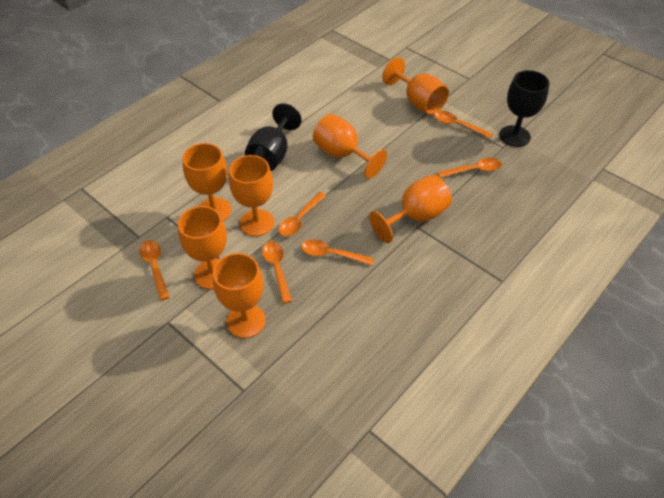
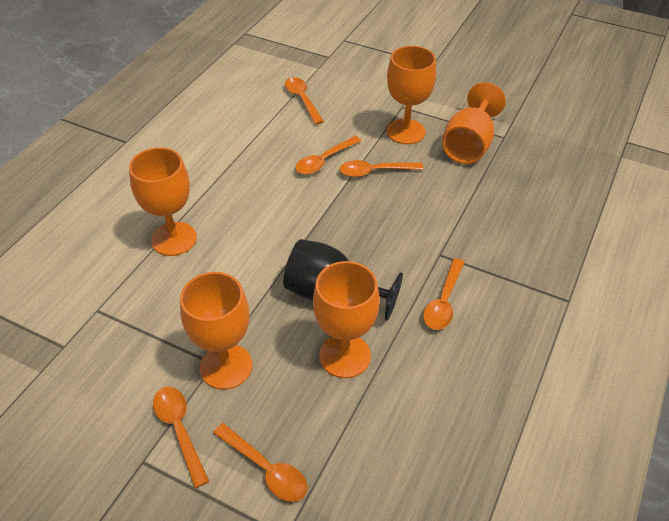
black goblet: 2 -> 1
orange goblet: 7 -> 5

